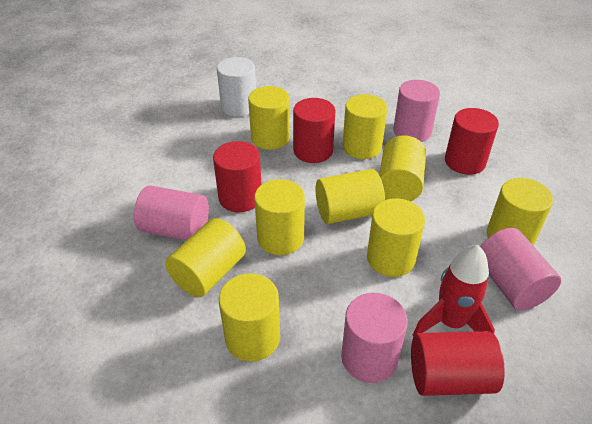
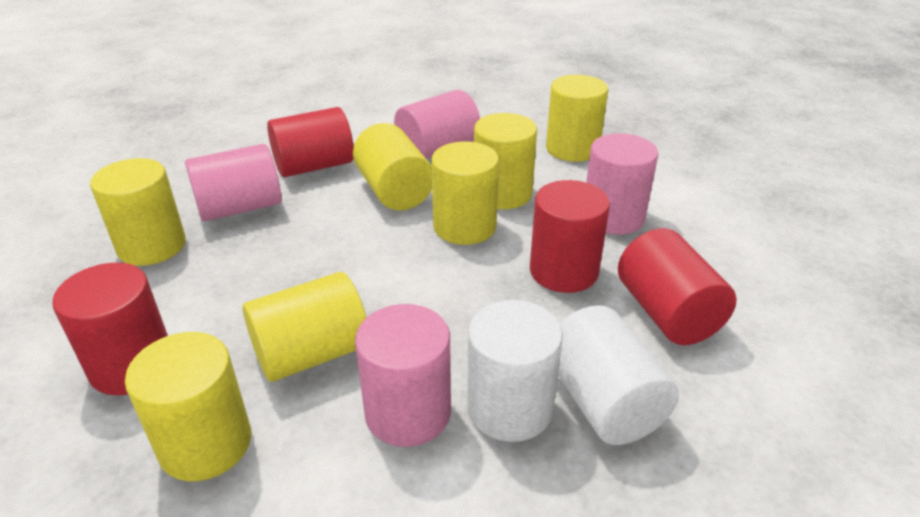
red rocket: 1 -> 0
white cylinder: 1 -> 2
yellow cylinder: 9 -> 7

